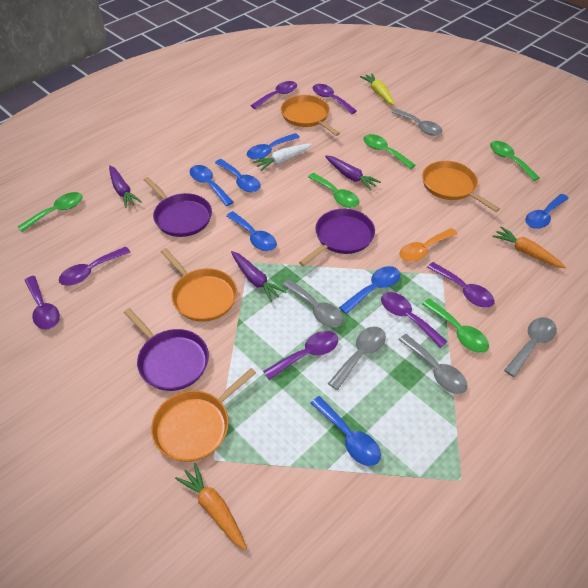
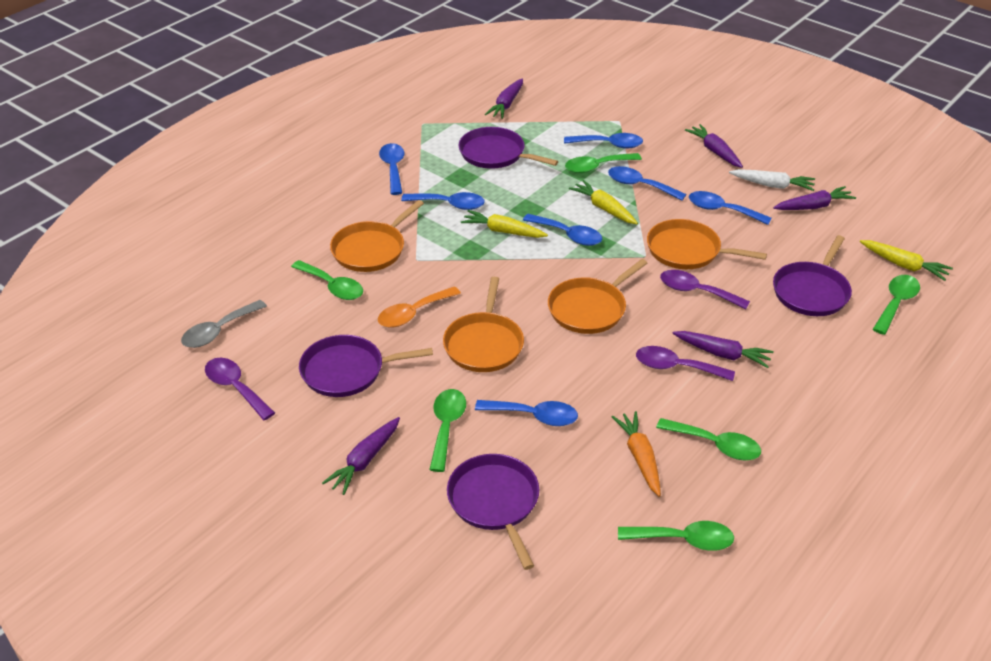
green spoon: 5 -> 6
grey spoon: 5 -> 1
orange carrot: 2 -> 1
purple carrot: 3 -> 5
purple pan: 3 -> 4
purple spoon: 7 -> 3
yellow carrot: 1 -> 3

